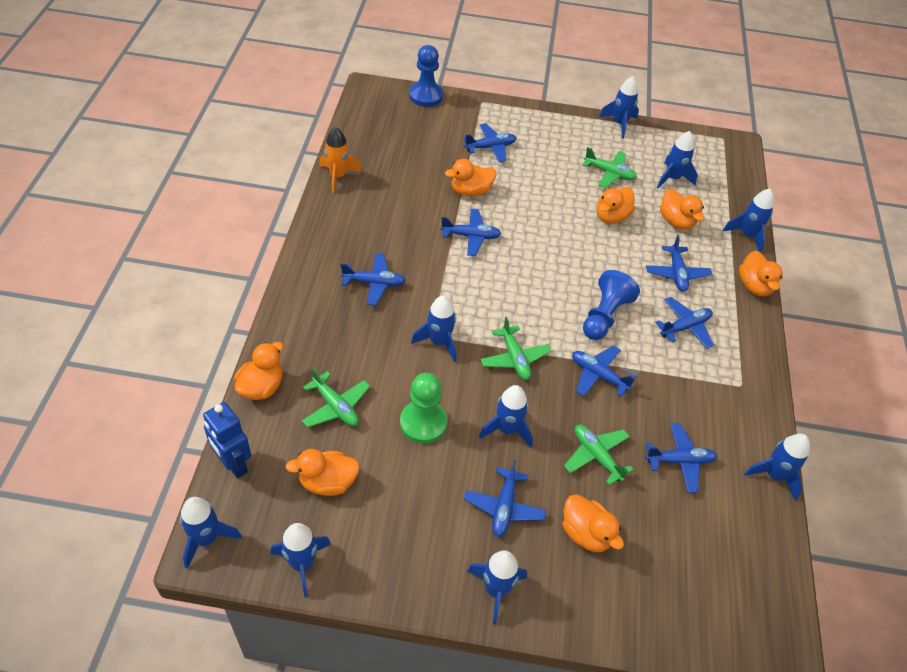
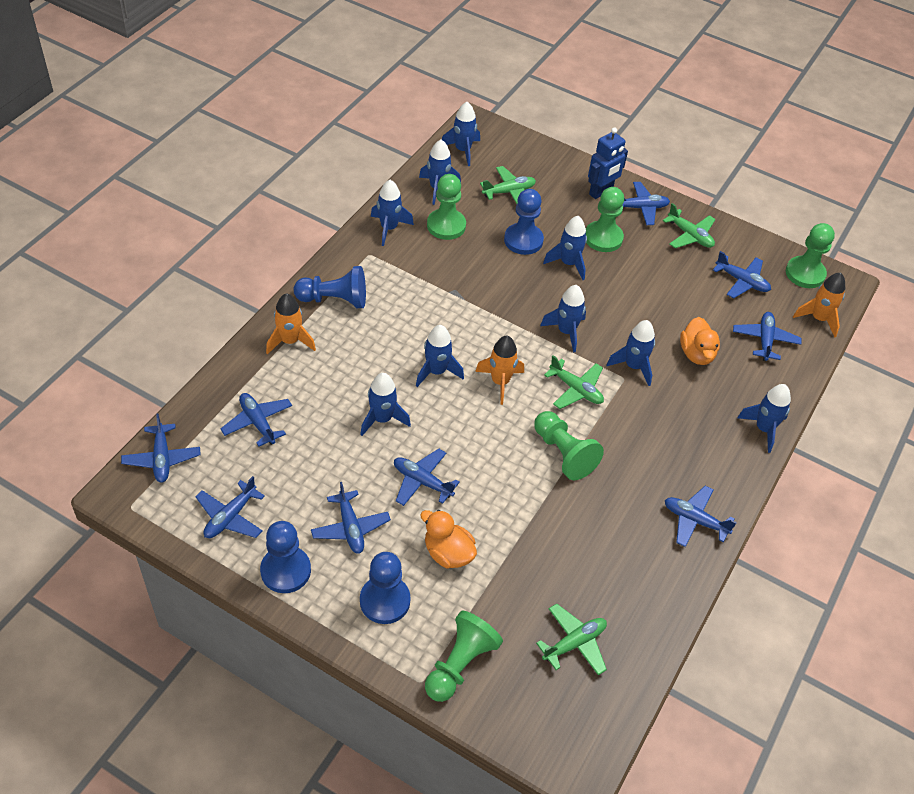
blue pawn: 2 -> 4
blue plane: 8 -> 9
green pawn: 1 -> 5
orange duck: 7 -> 2
orange rocket: 1 -> 3

